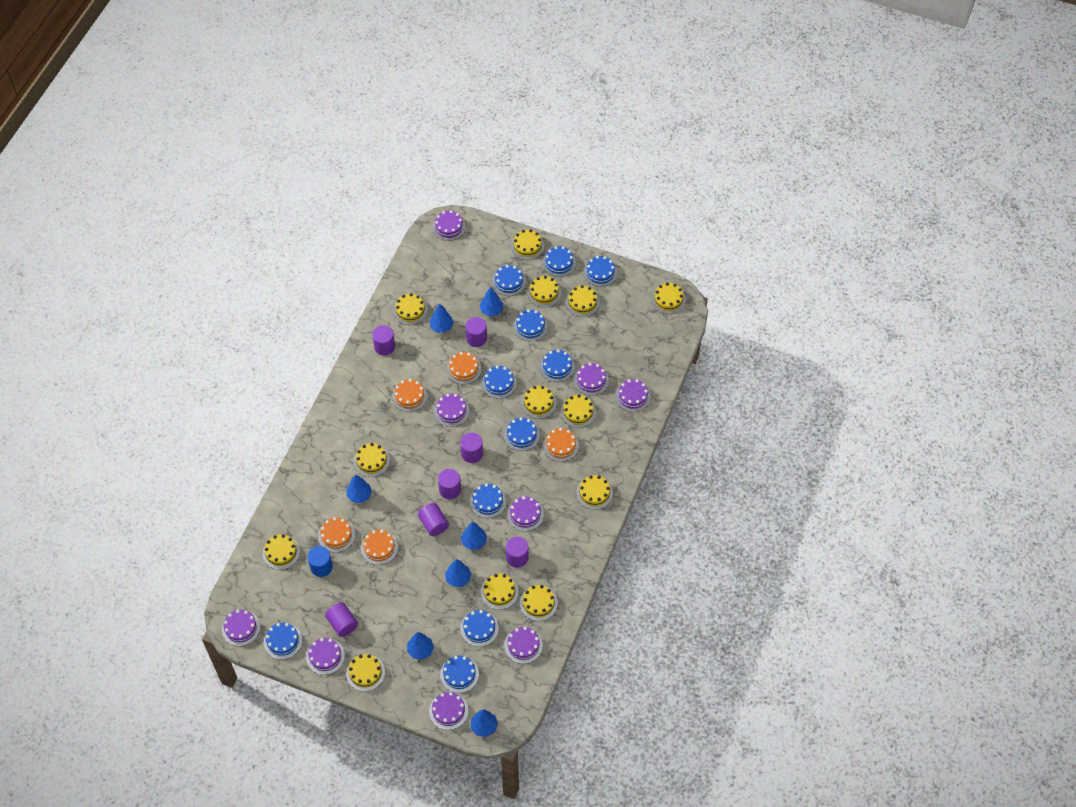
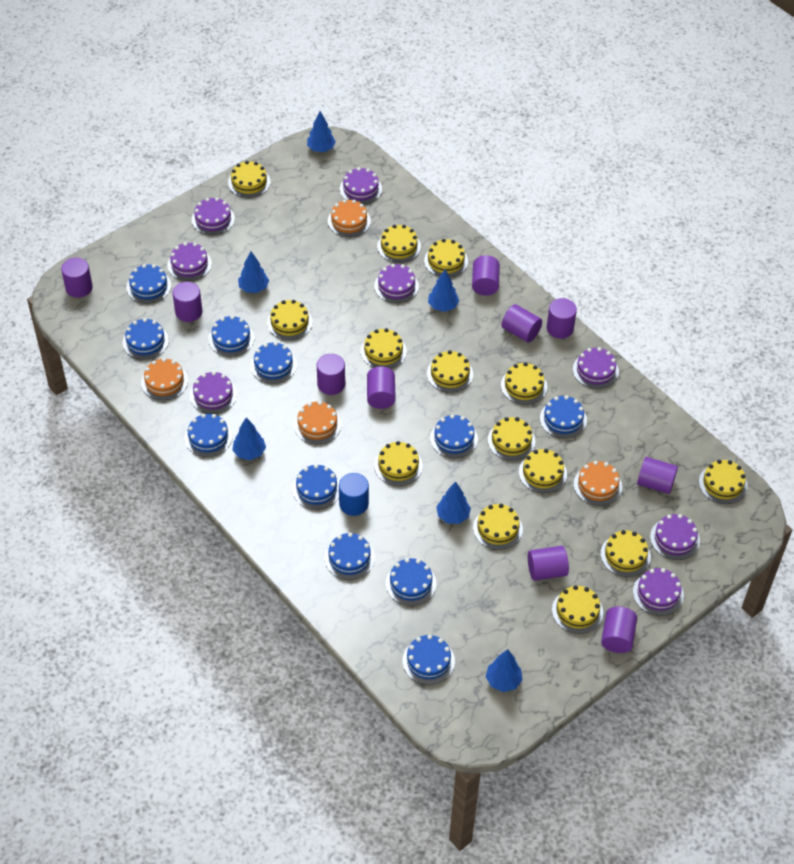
blue tree: 7 -> 6
orange cake: 5 -> 4
purple cake: 9 -> 8
purple cylinder: 7 -> 10
yellow cake: 13 -> 14

